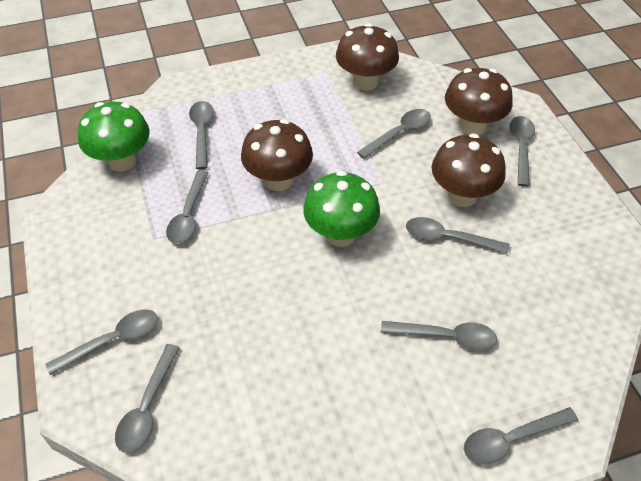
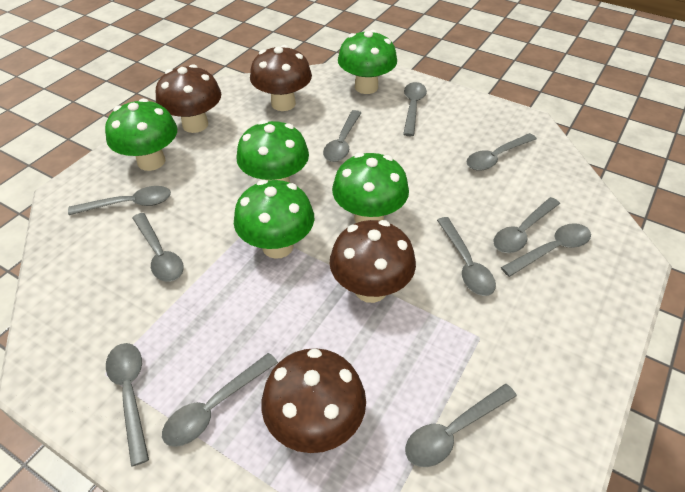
green mushroom: 2 -> 5
grey spoon: 9 -> 11

